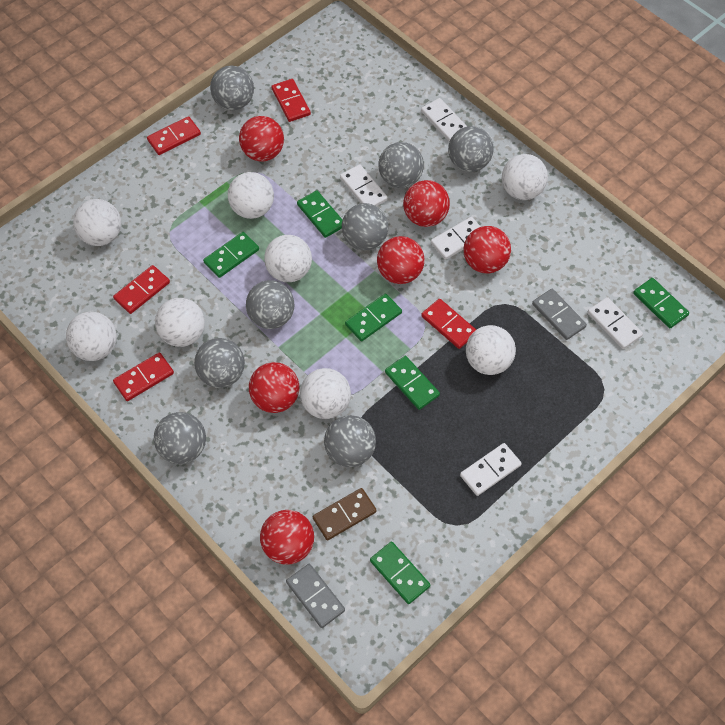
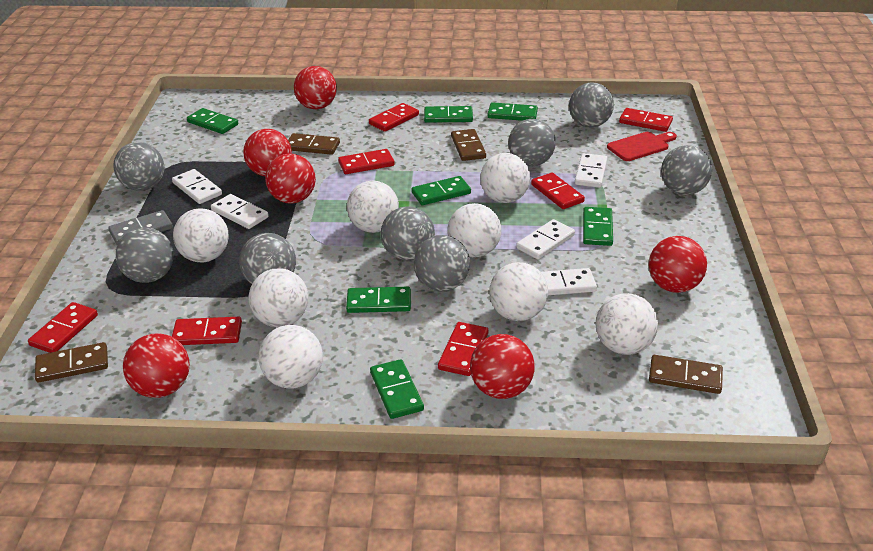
brown domino: 1 -> 4
green domino: 6 -> 7
grey domino: 2 -> 1
red cutting board: 0 -> 1
red domino: 5 -> 7

